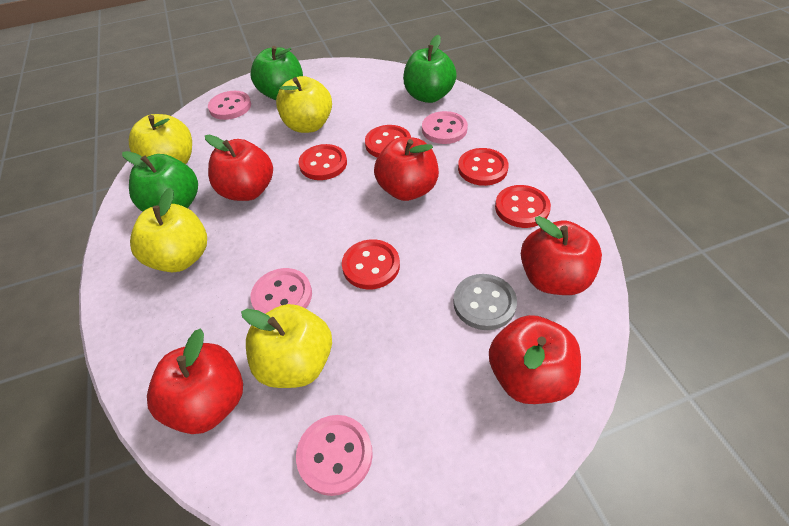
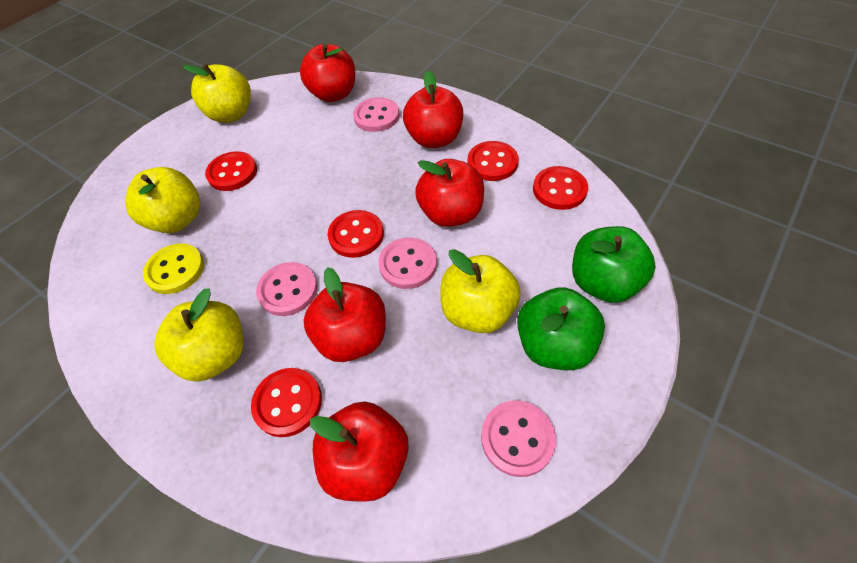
green apple: 3 -> 2
grey button: 1 -> 0
yellow button: 0 -> 1

